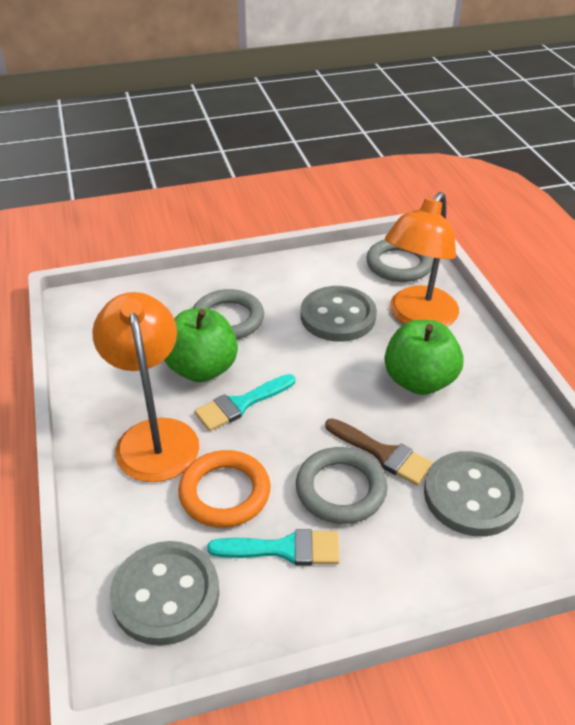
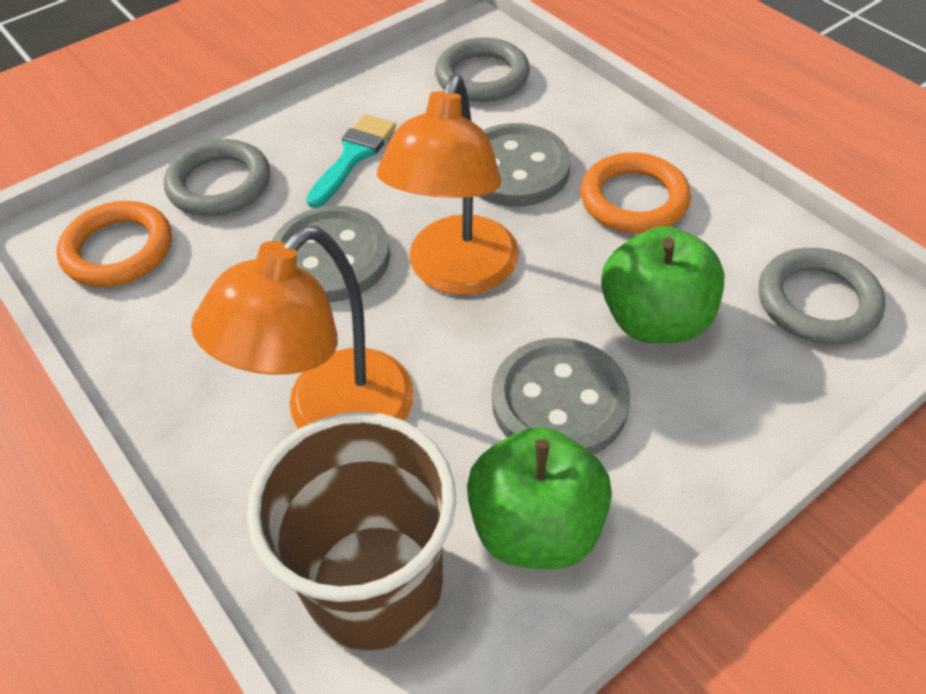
brown brush: 1 -> 0
brown cup: 0 -> 1
orange ring: 1 -> 2
turquoise brush: 2 -> 1

